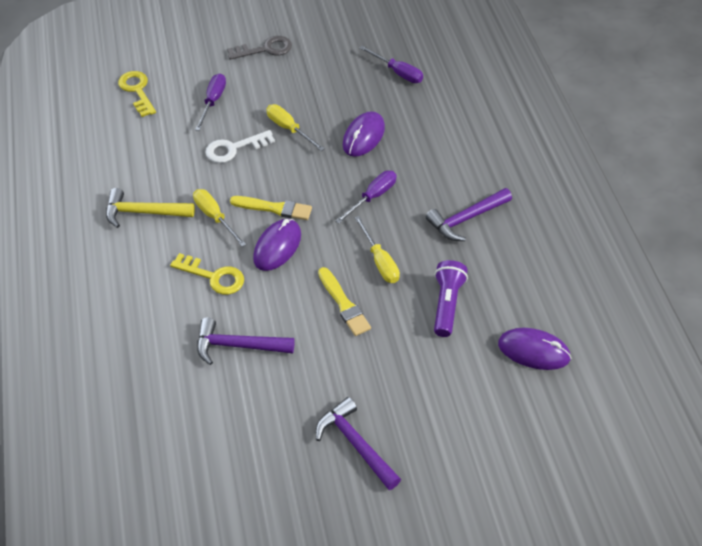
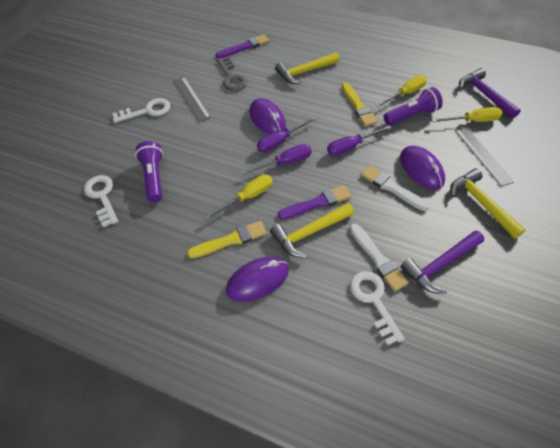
grey ruler: 0 -> 2
purple brush: 0 -> 2
purple flashlight: 1 -> 2
purple hammer: 3 -> 2
white brush: 0 -> 2
white key: 1 -> 3
yellow hammer: 1 -> 3
yellow key: 2 -> 0

